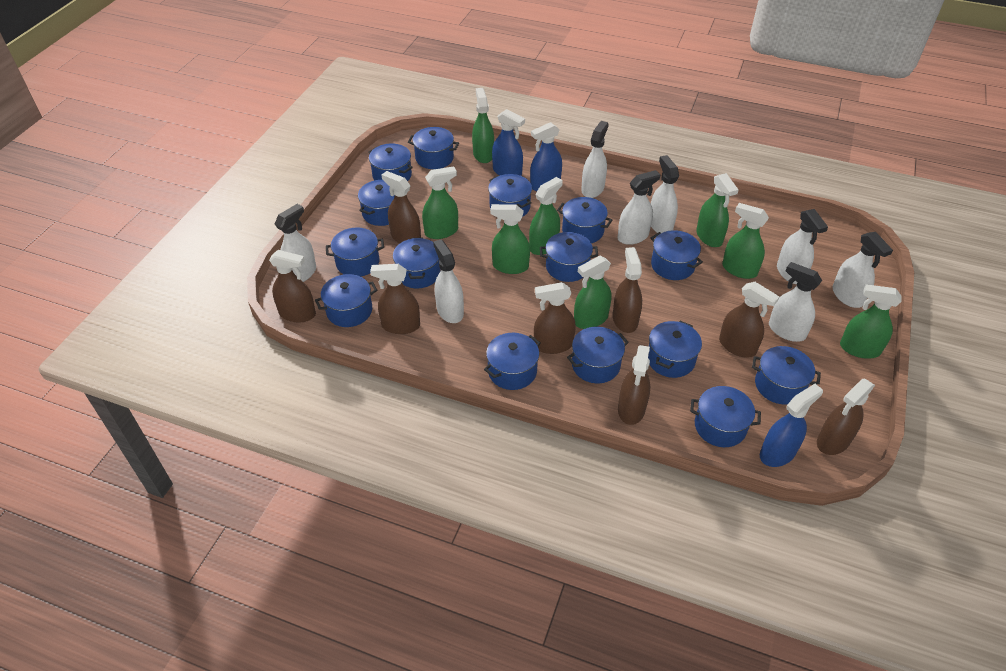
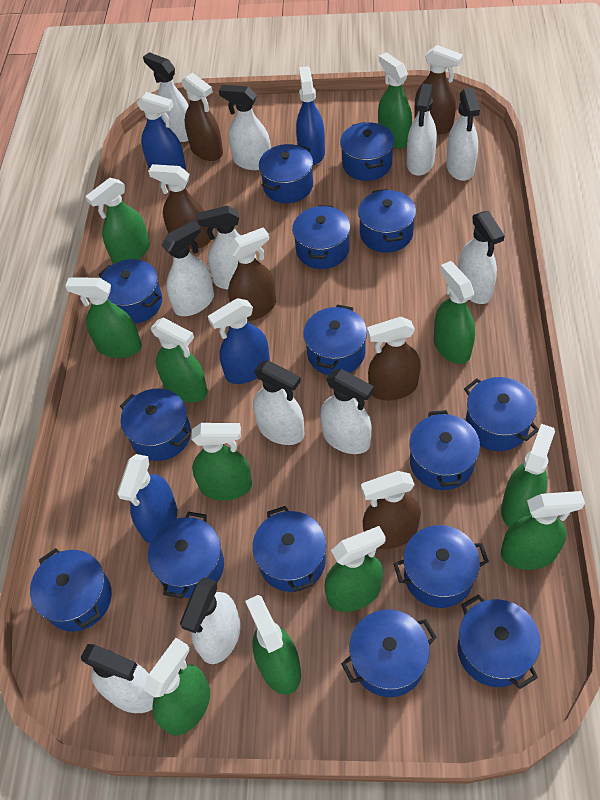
blue spray bottle: 3 -> 4
brown spray bottle: 8 -> 6
green spray bottle: 8 -> 11
white spray bottle: 8 -> 11

